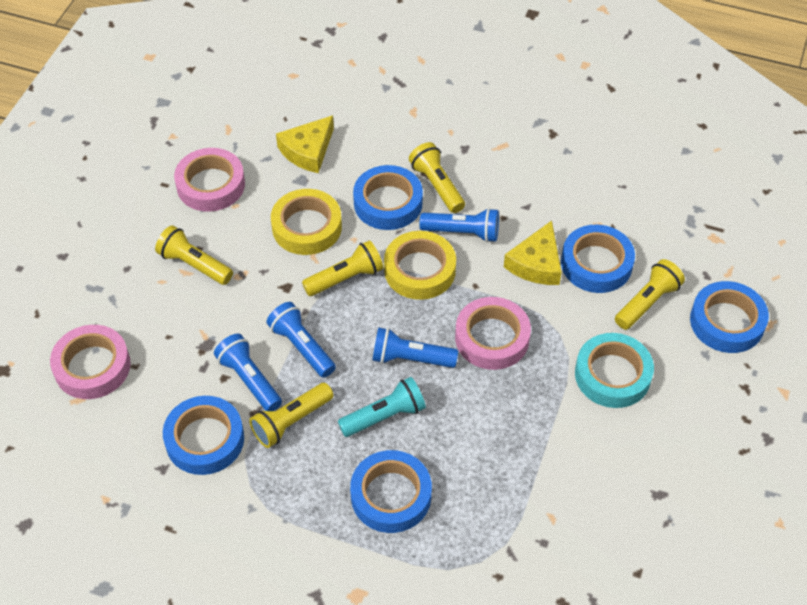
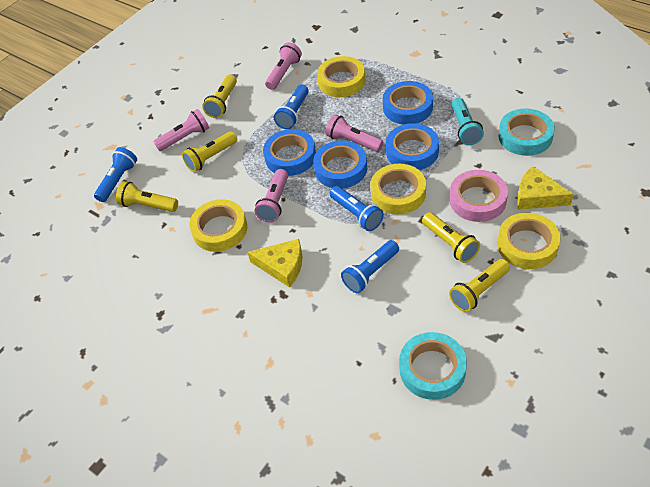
blue tape: 5 -> 4
pink flashlight: 0 -> 4
pink tape: 3 -> 1
turquoise tape: 1 -> 2
yellow tape: 2 -> 4

